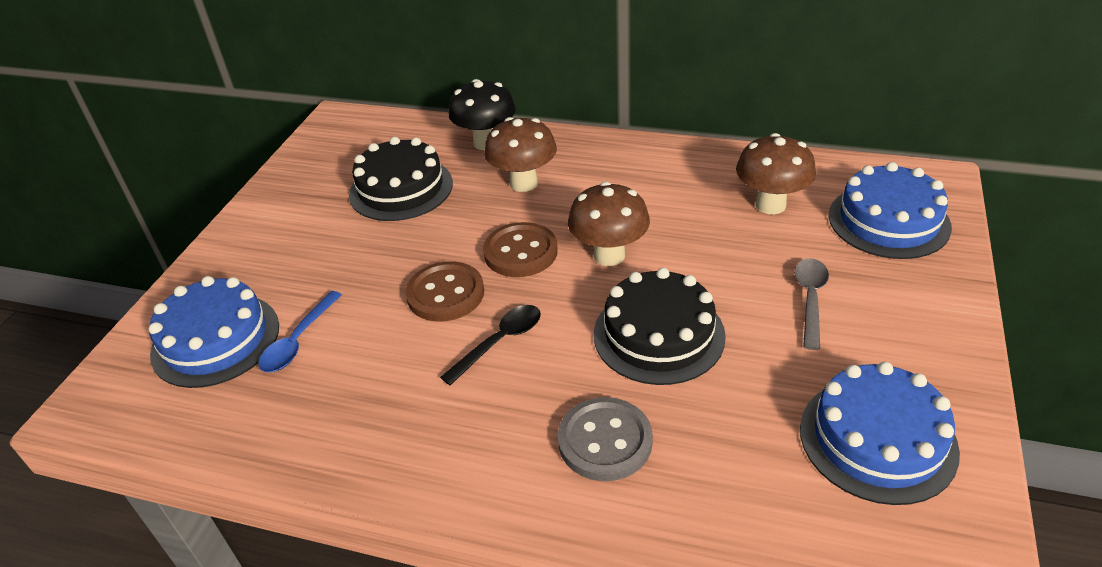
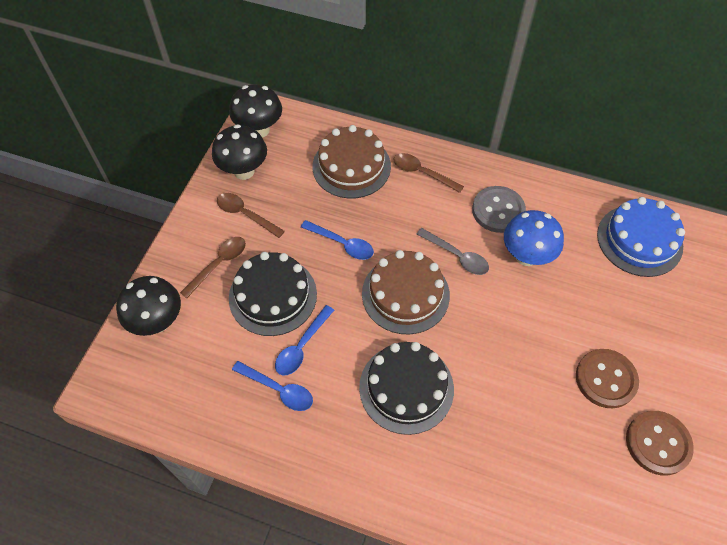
black mushroom: 1 -> 3
black spoon: 1 -> 0
blue cake: 3 -> 1
blue mushroom: 0 -> 1
blue spoon: 1 -> 3
brown cake: 0 -> 2
brown mushroom: 3 -> 0
brown spoon: 0 -> 3

